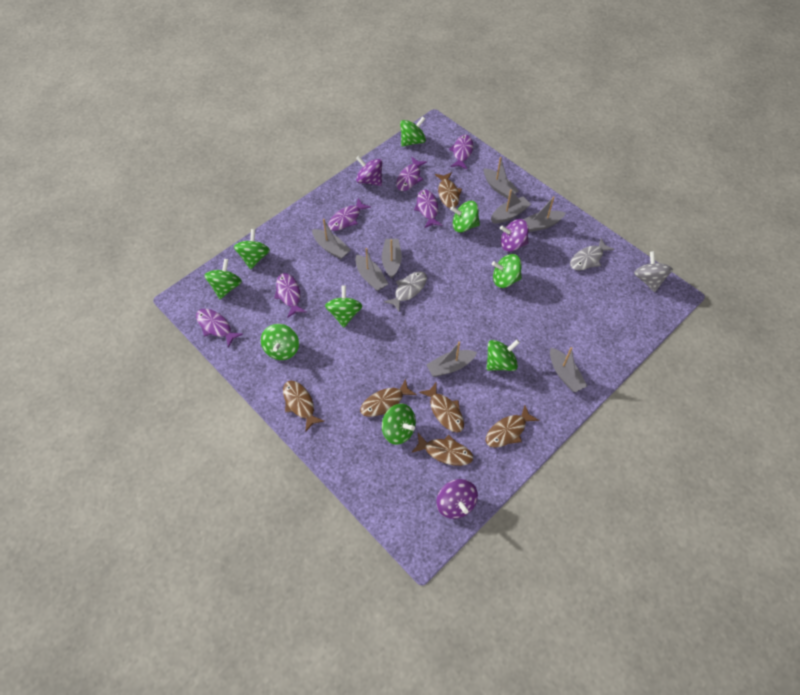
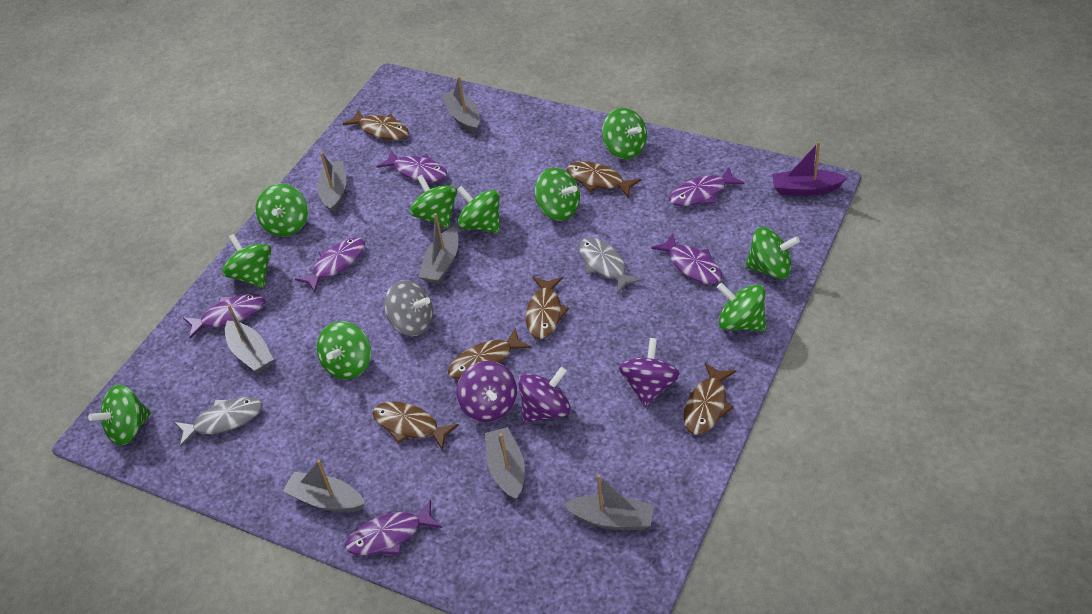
green spinning top: 9 -> 10
grey boat: 8 -> 7
purple boat: 0 -> 1

